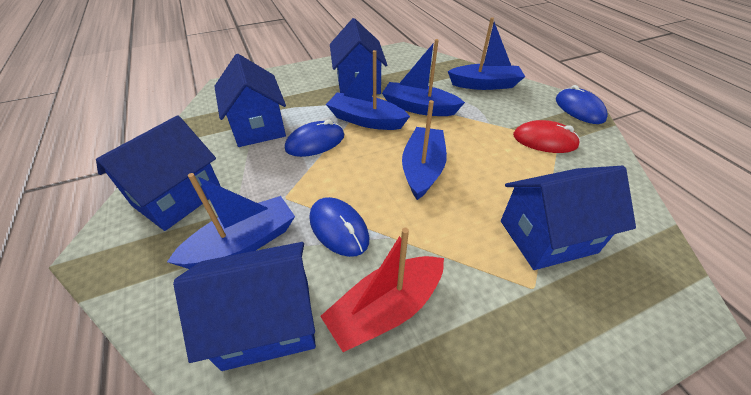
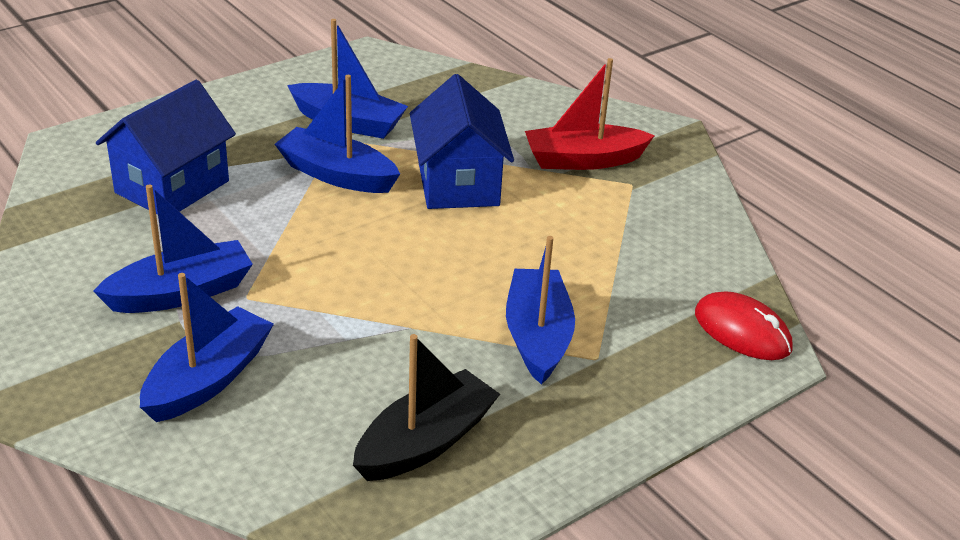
black boat: 0 -> 1
blue house: 5 -> 2
blue mouse: 3 -> 0

